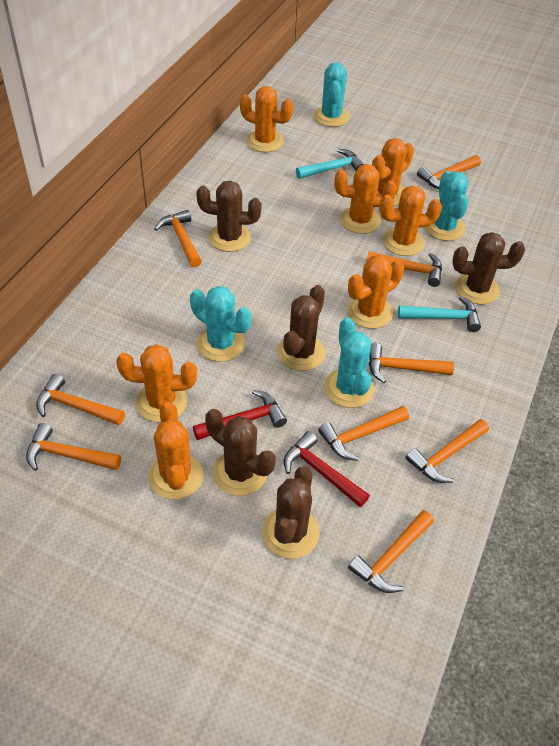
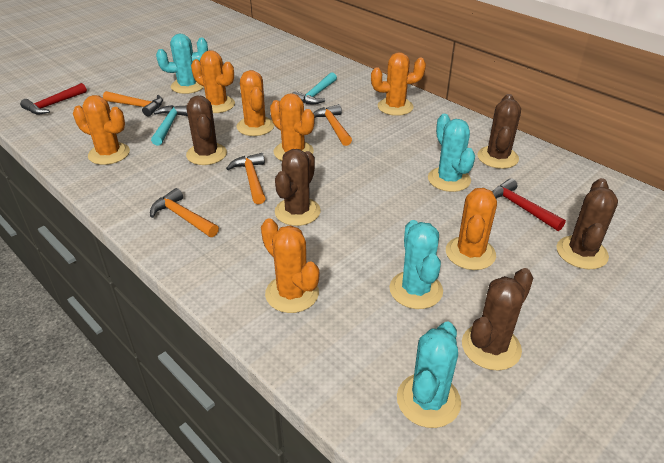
orange hammer: 9 -> 4

